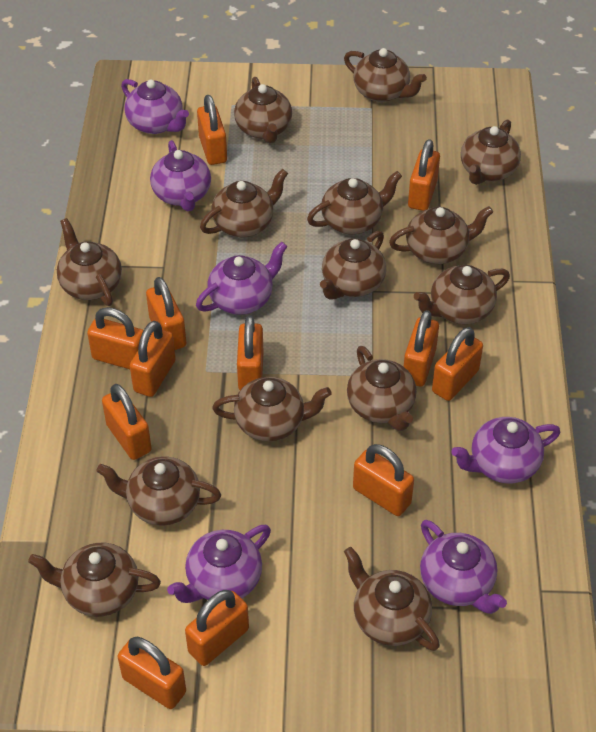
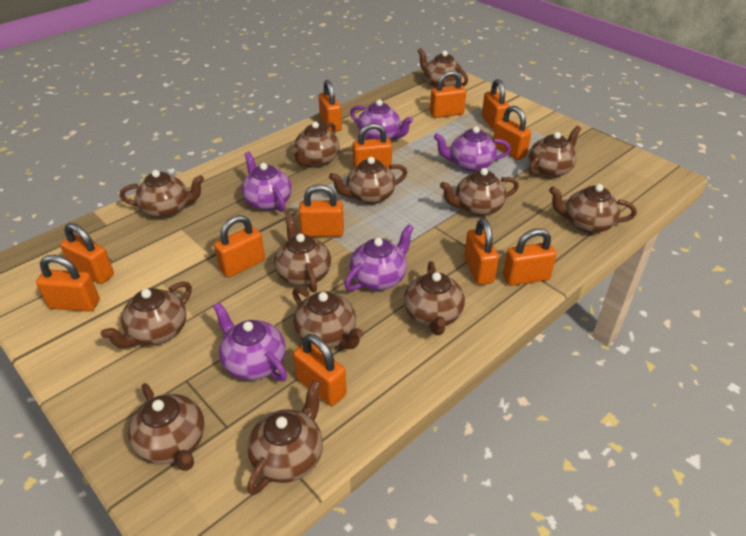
brown teapot: 14 -> 13
purple teapot: 6 -> 5

